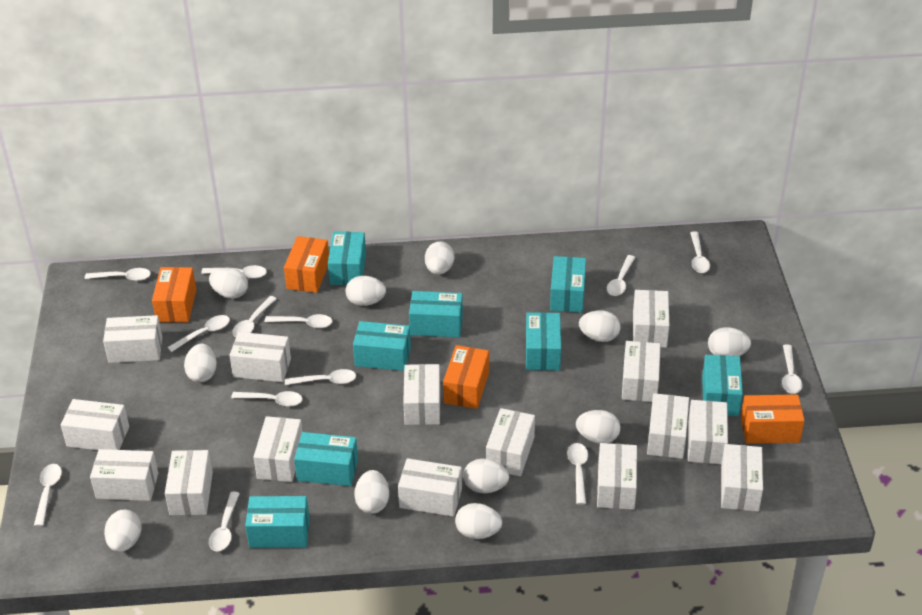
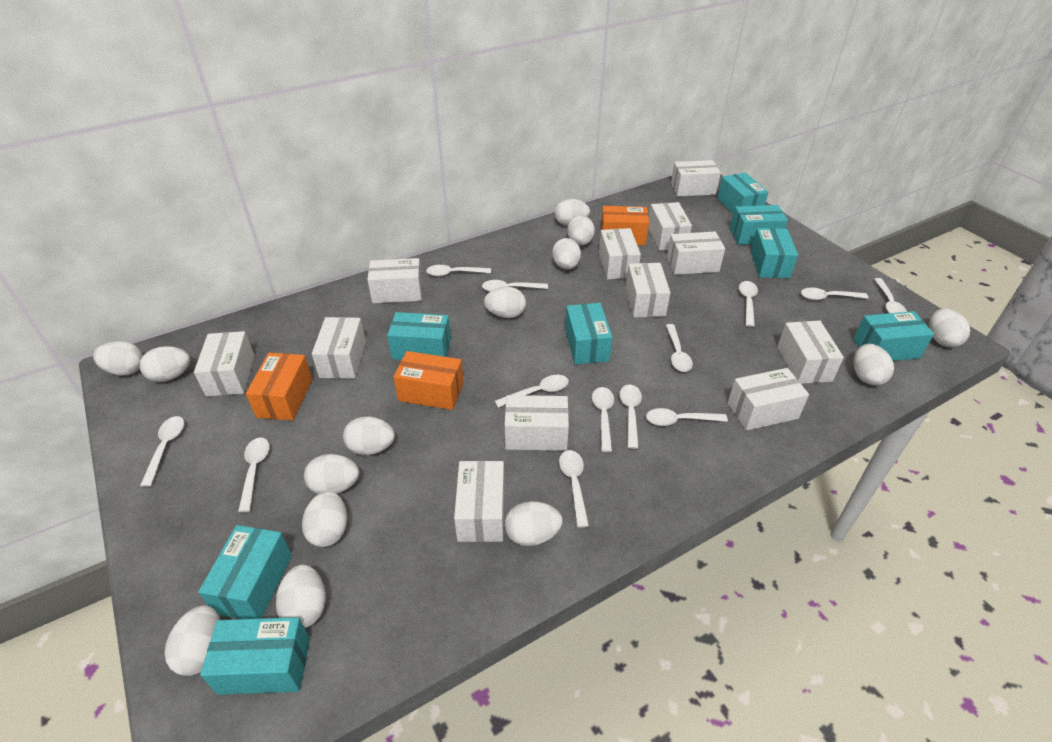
orange box: 4 -> 3
white box: 15 -> 12
white egg: 11 -> 14

